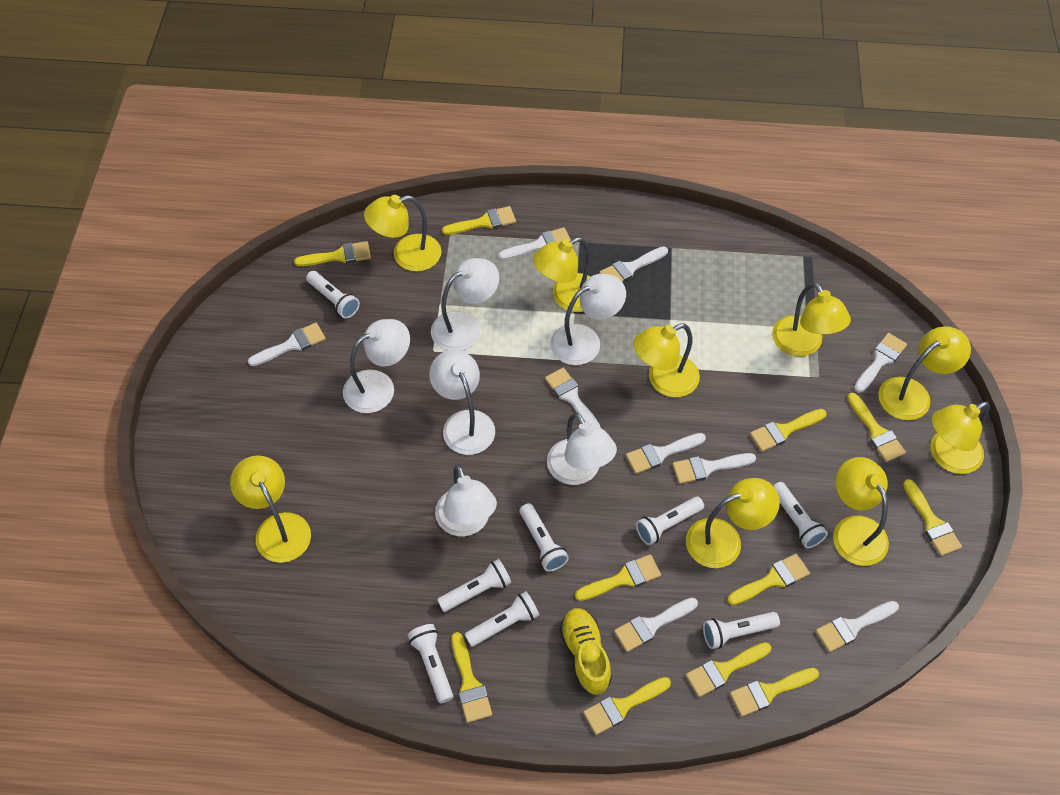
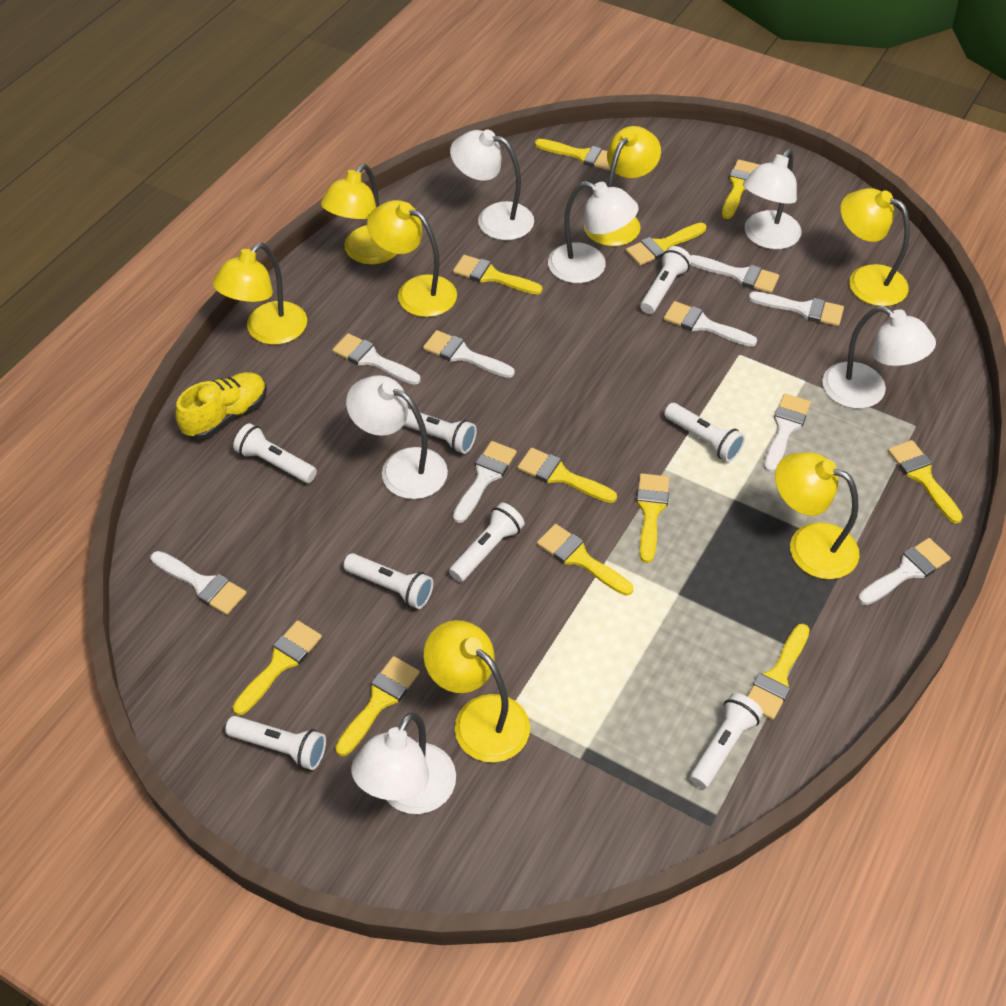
yellow lamp: 9 -> 7

